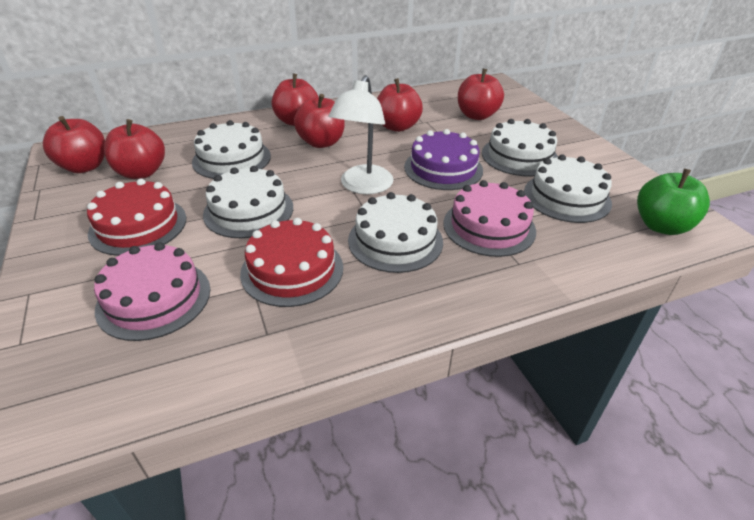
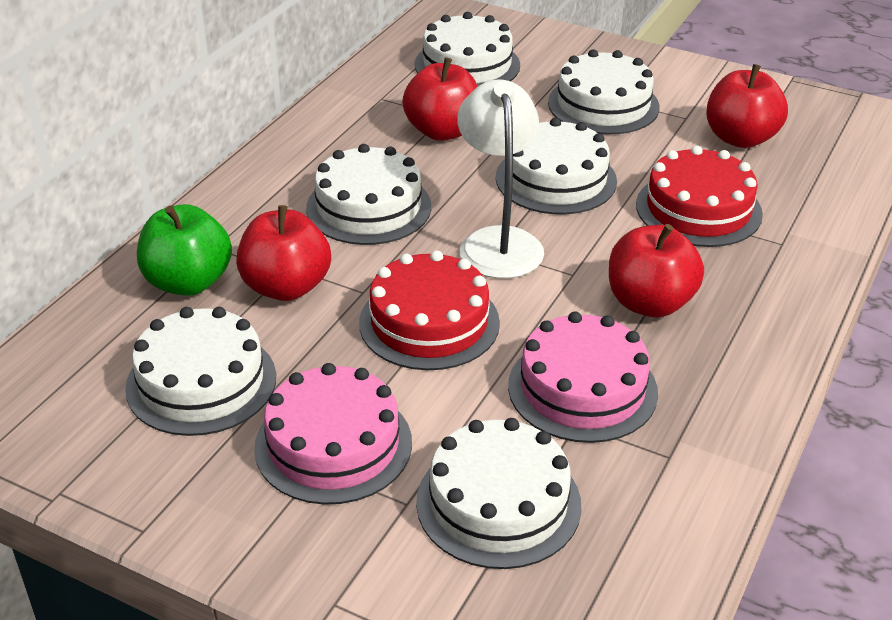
purple cake: 1 -> 0
red apple: 6 -> 4
white cake: 5 -> 6

